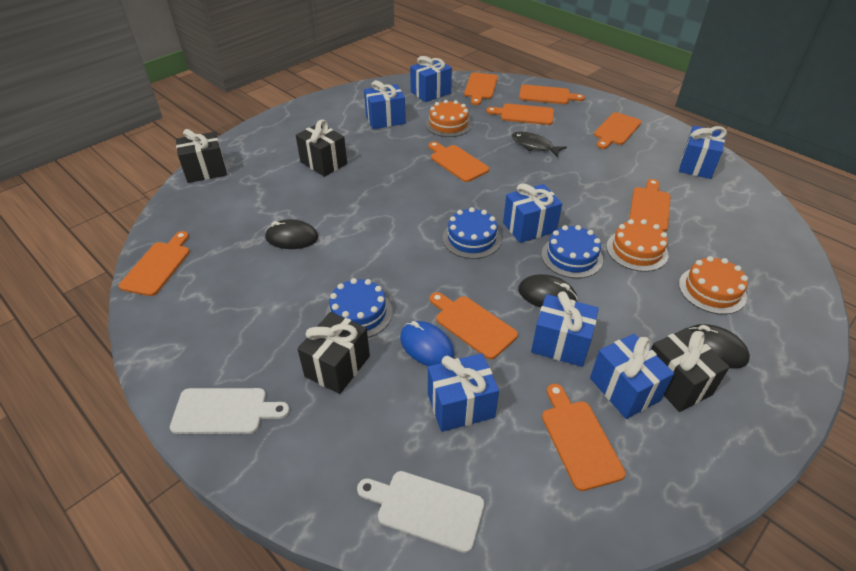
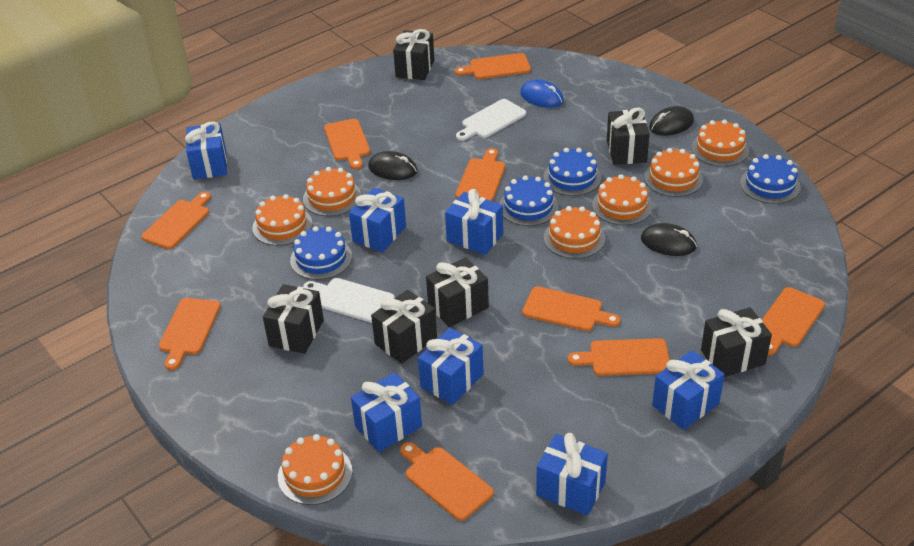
black fish: 1 -> 0
black gift: 4 -> 6
blue cake: 3 -> 4
orange cake: 3 -> 7

